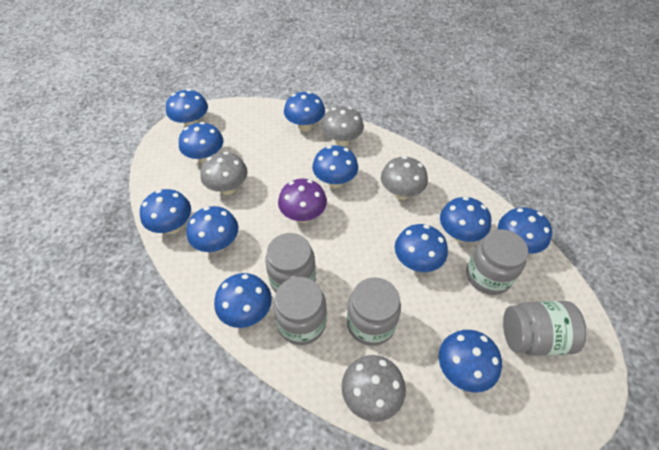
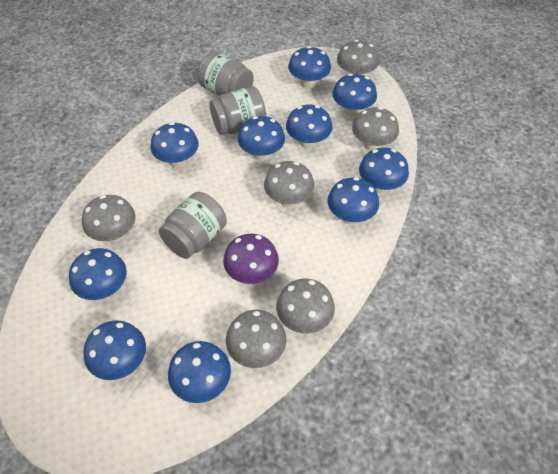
blue mushroom: 11 -> 10
grey jar: 5 -> 3
grey mushroom: 4 -> 6

